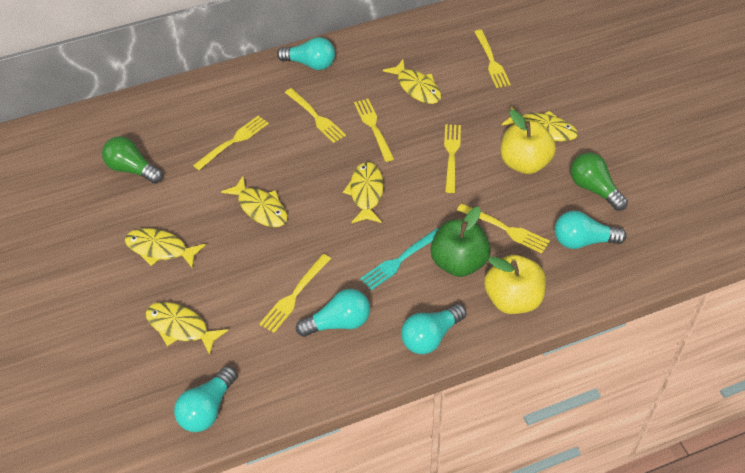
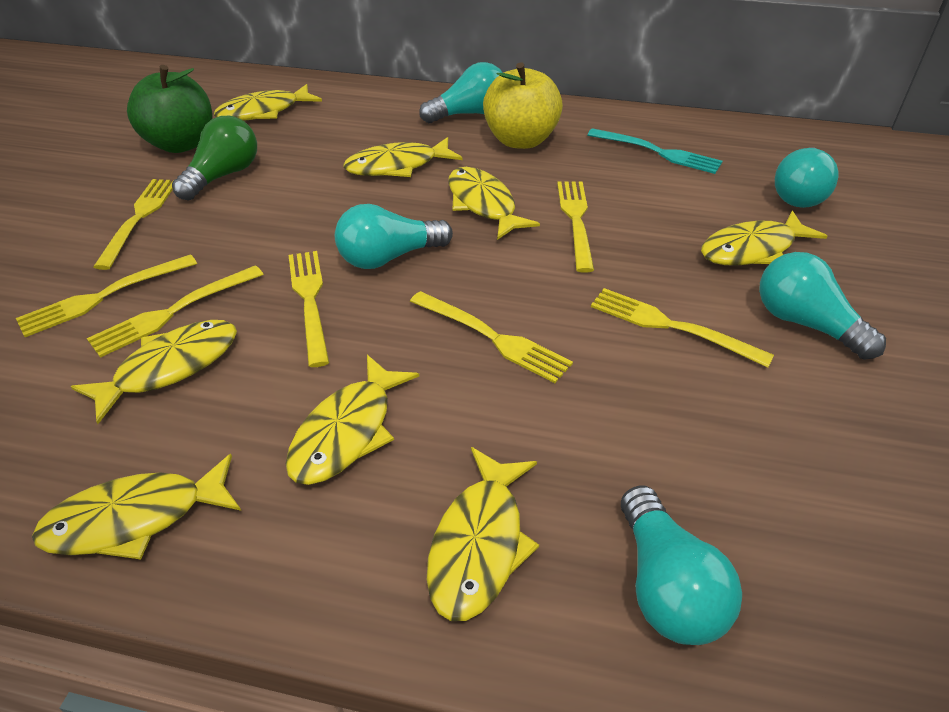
green light bulb: 2 -> 1
yellow apple: 2 -> 1
yellow fish: 6 -> 8

